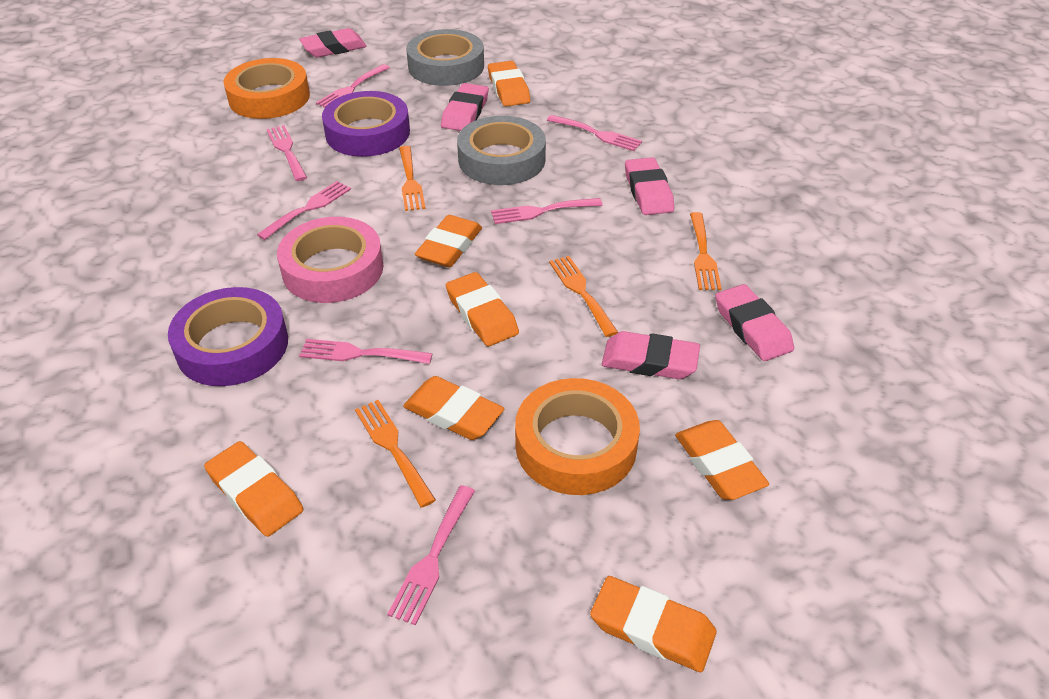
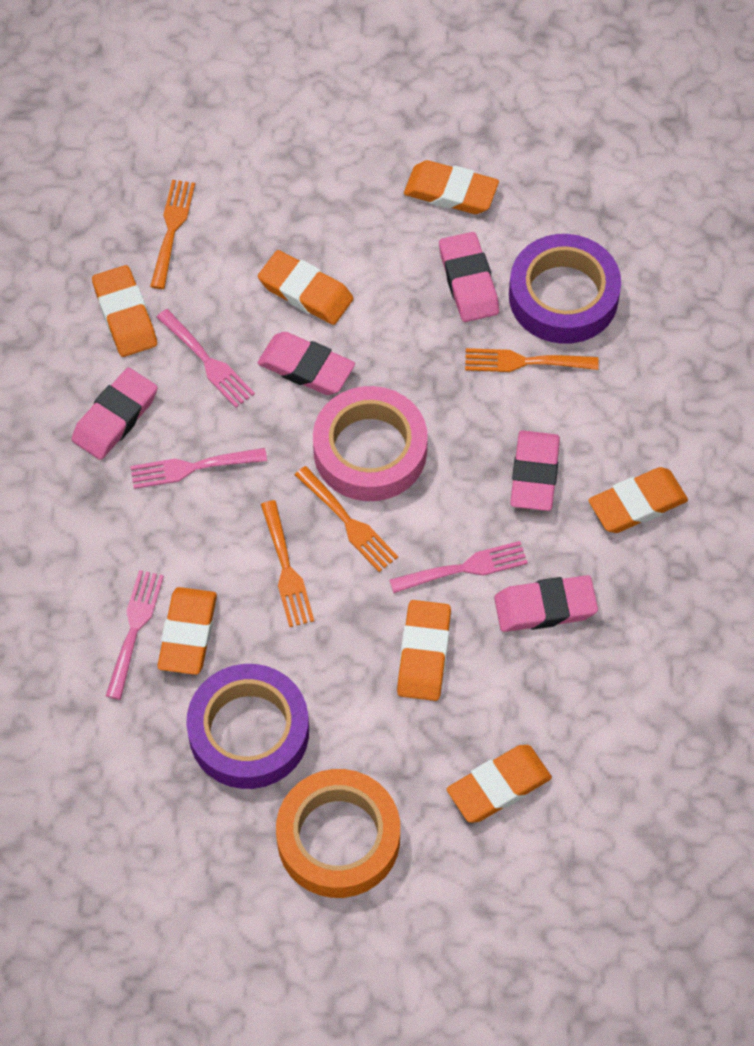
grey tape: 2 -> 0
orange tape: 2 -> 1
pink fork: 7 -> 4

